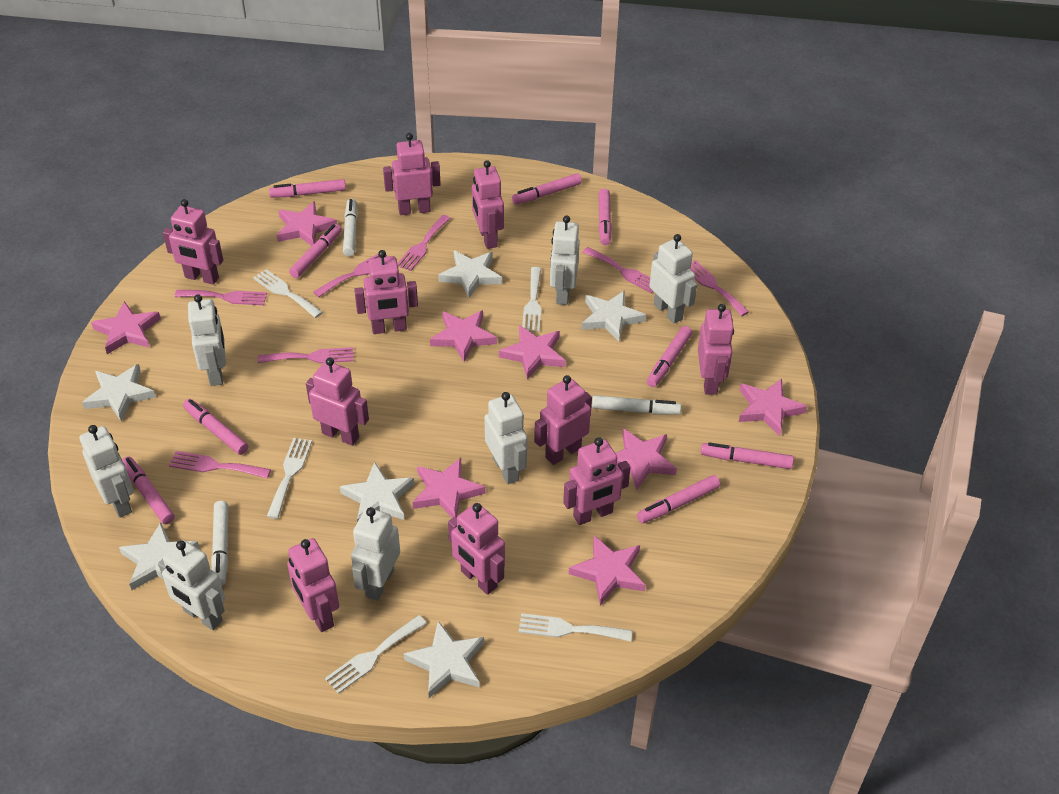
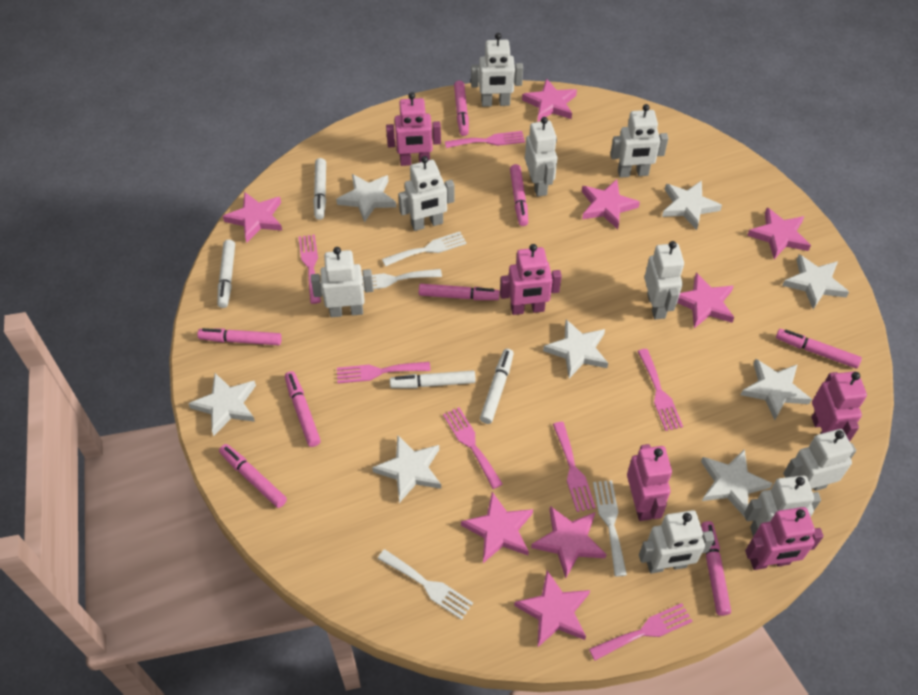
pink marker: 9 -> 8
pink robot: 10 -> 5
white fork: 5 -> 4
white marker: 3 -> 4
white robot: 7 -> 9
white star: 6 -> 8

